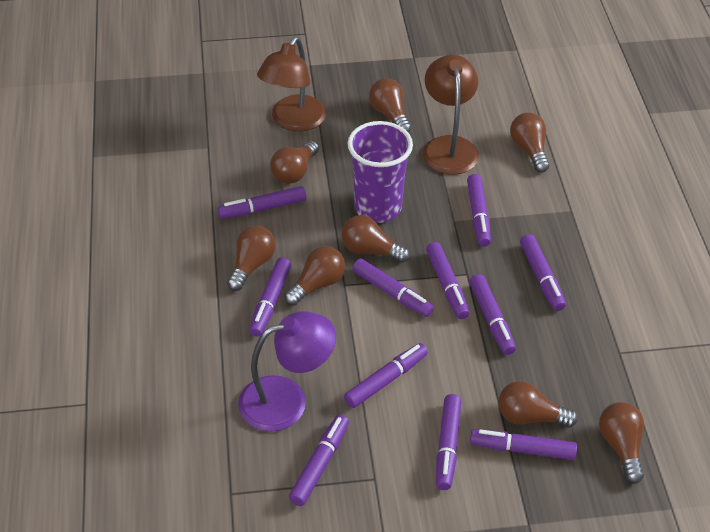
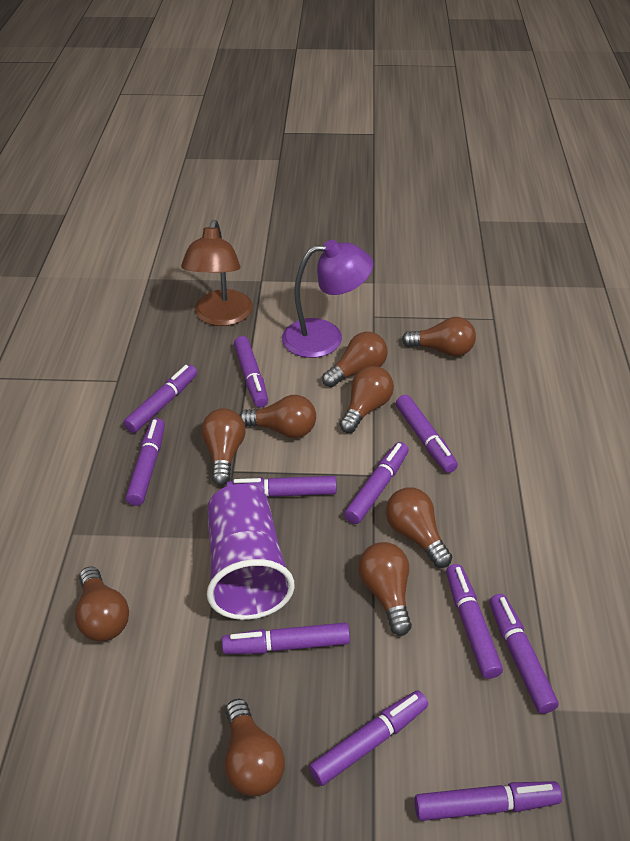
brown lamp: 2 -> 1
brown light bulb: 8 -> 9

